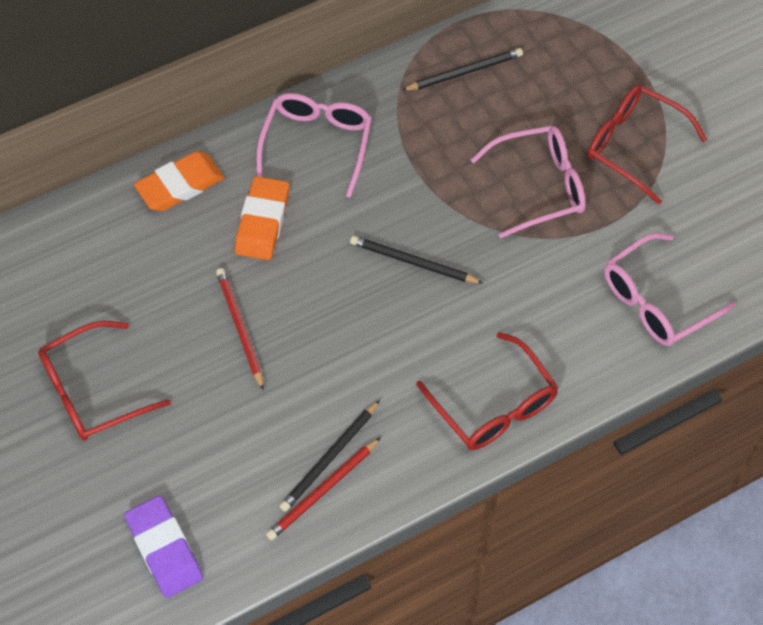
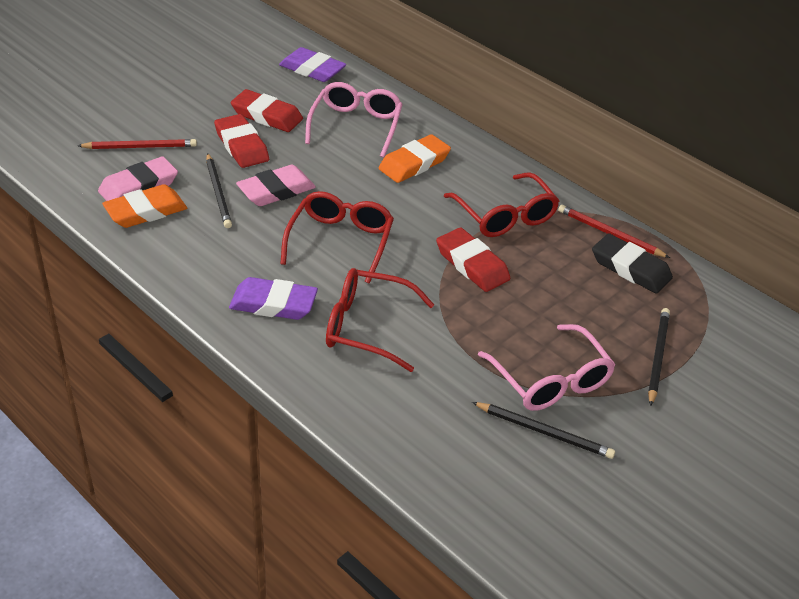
black eraser: 0 -> 1
pink eraser: 0 -> 2
pink glasses: 3 -> 2
purple eraser: 1 -> 2
red eraser: 0 -> 3

